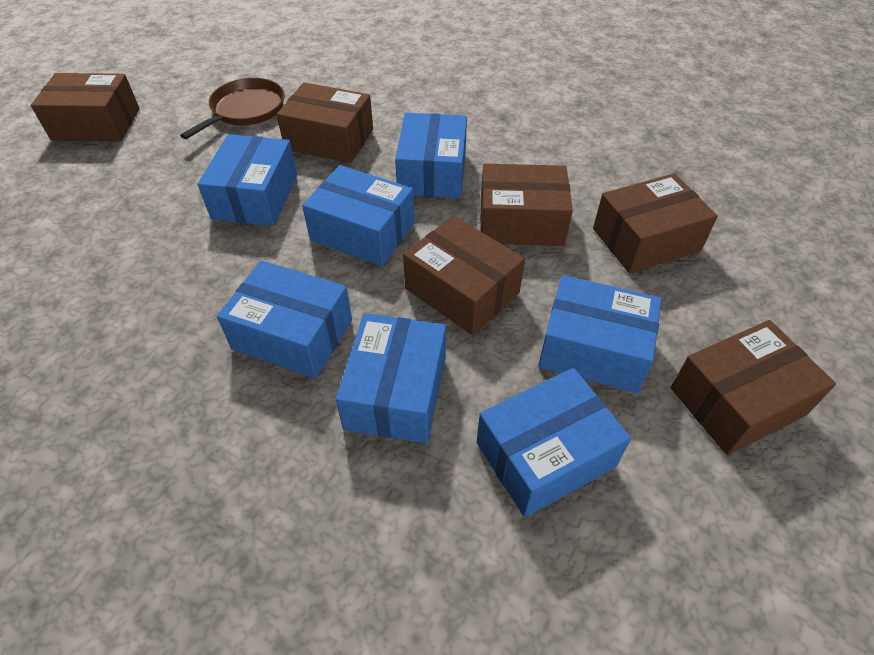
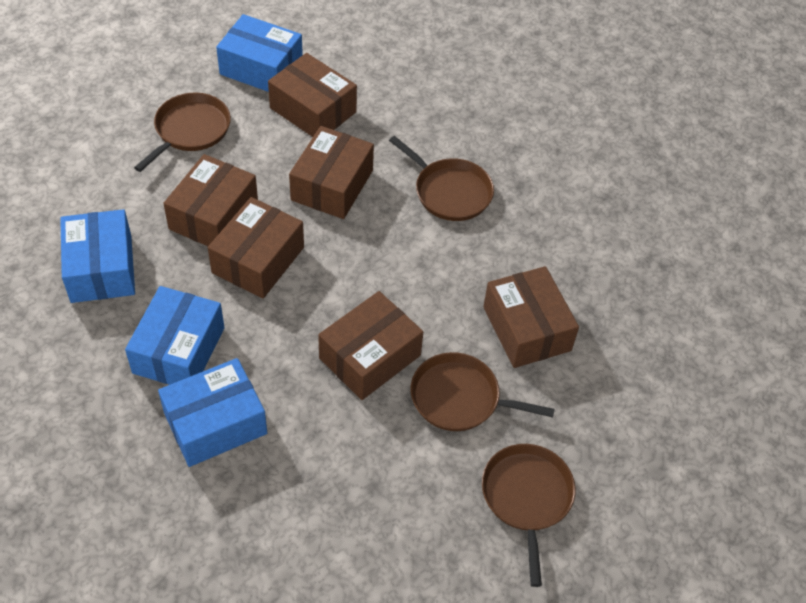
blue box: 7 -> 4
brown pan: 1 -> 4

